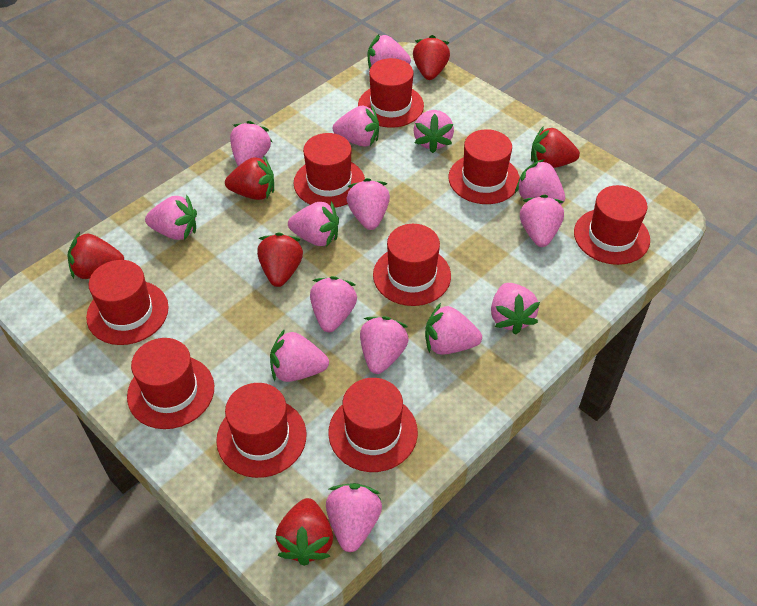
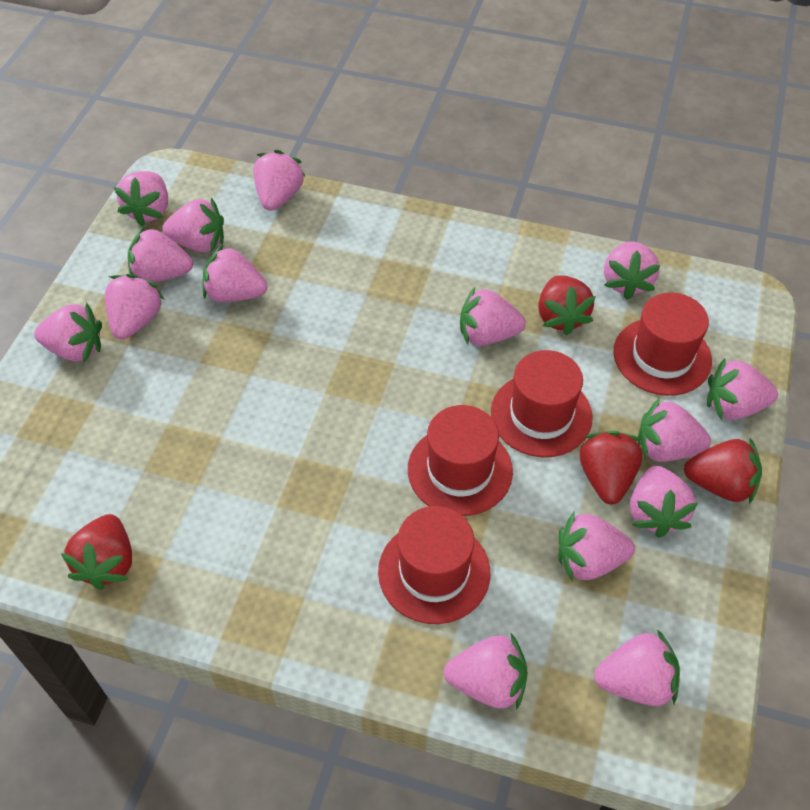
red hat: 9 -> 4
red strawberry: 6 -> 4

